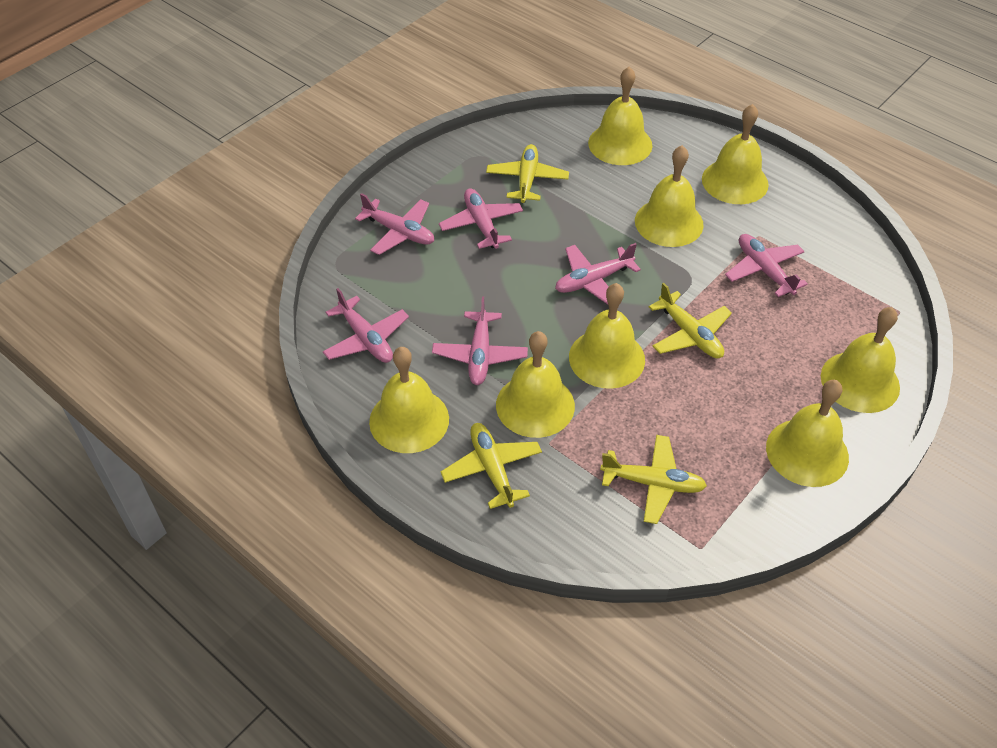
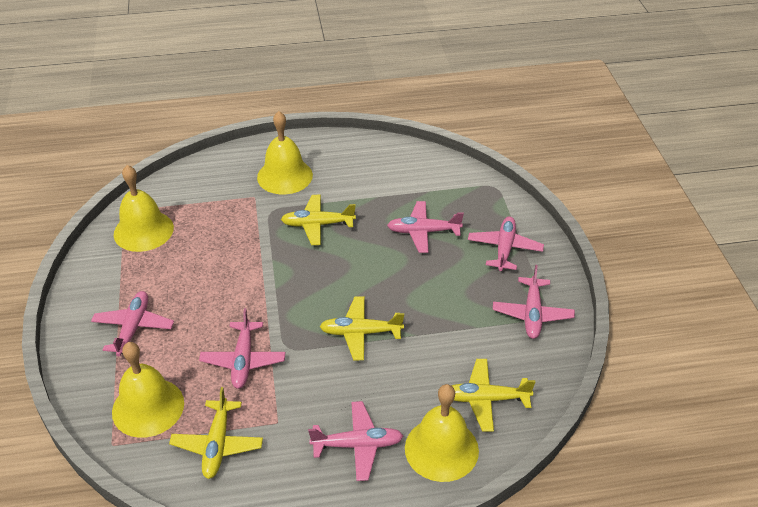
yellow bell: 8 -> 4

